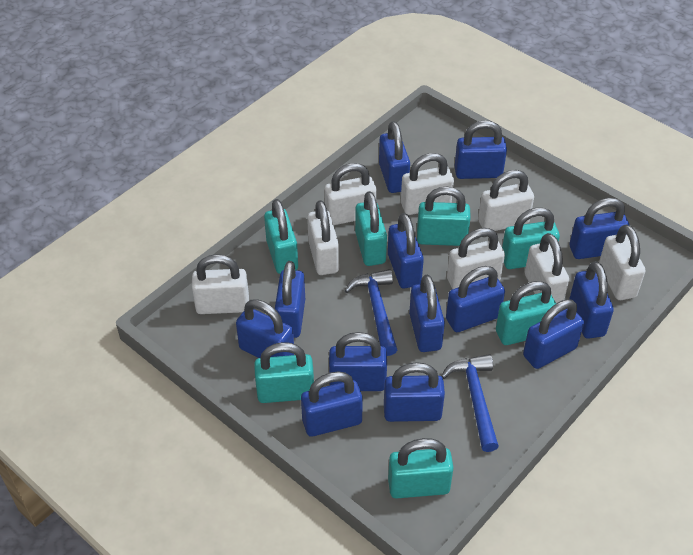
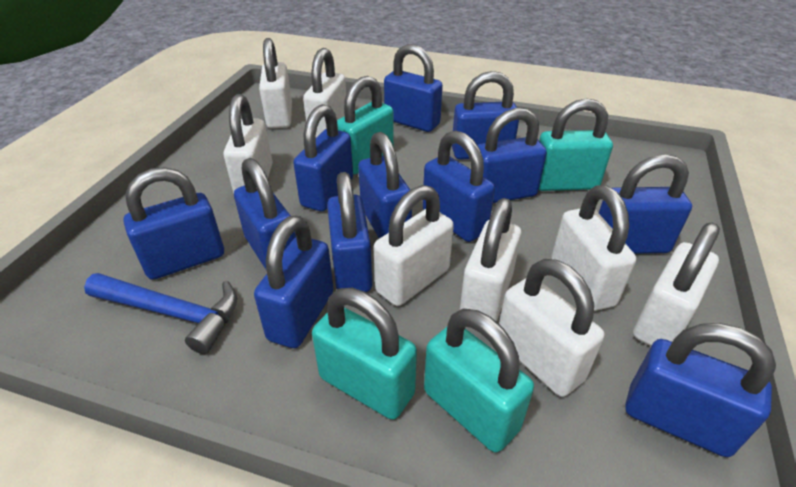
blue hammer: 2 -> 1
blue padlock: 13 -> 12
turquoise padlock: 7 -> 4

